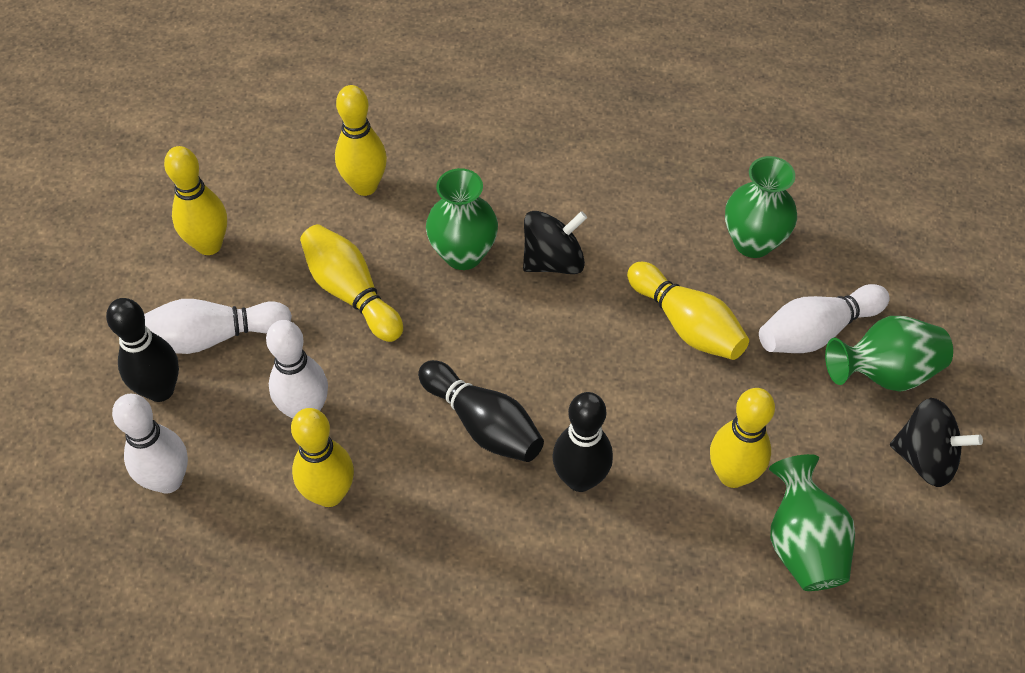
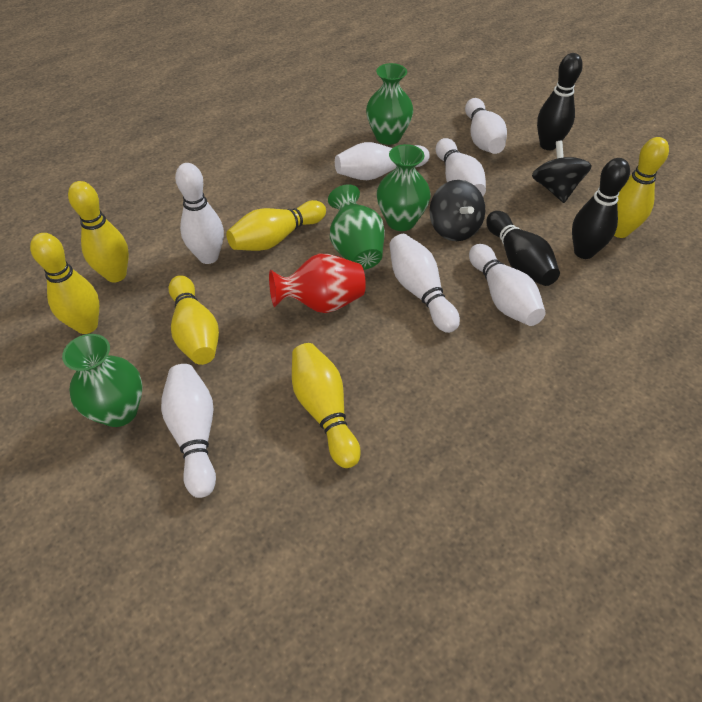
red vase: 0 -> 1
white bowling pin: 4 -> 7

